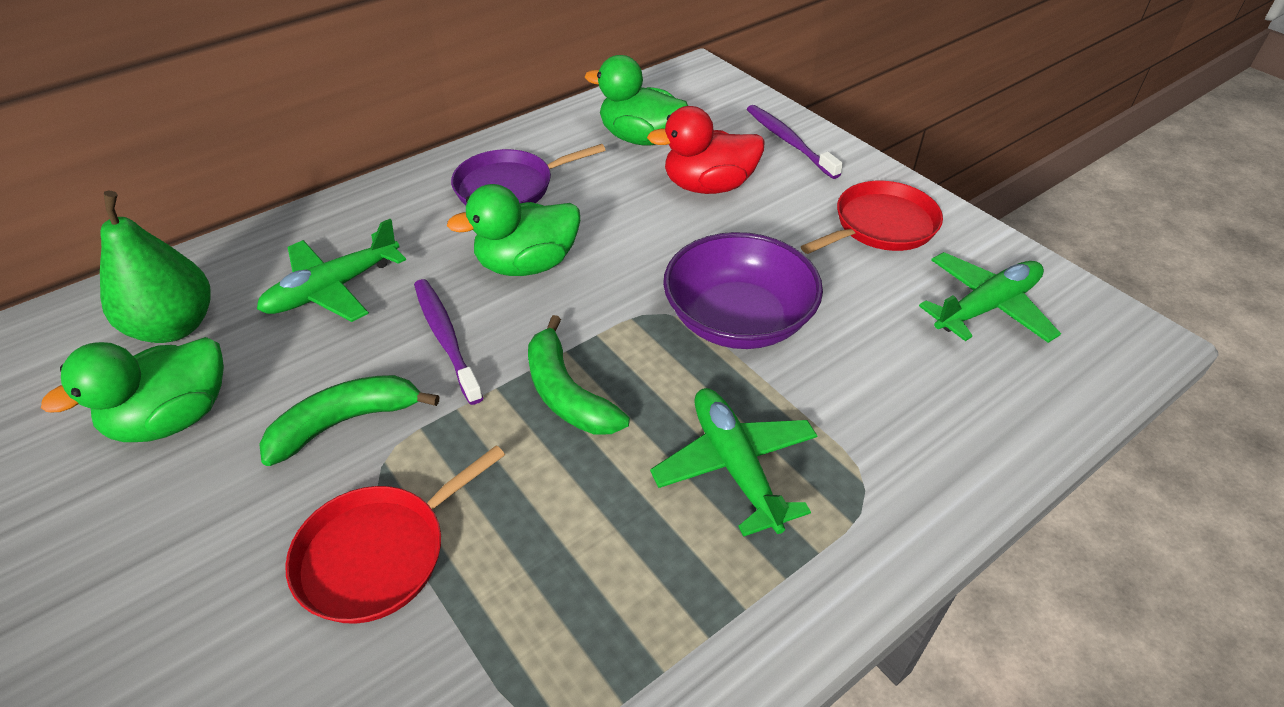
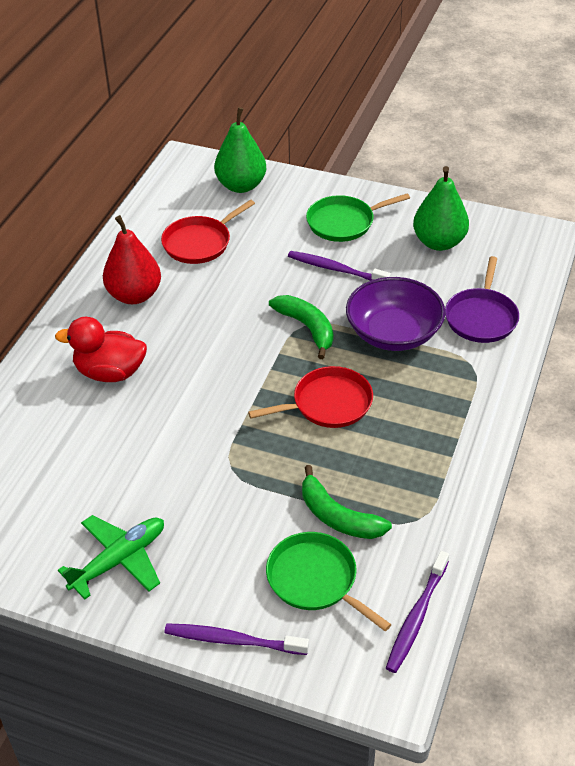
green duck: 3 -> 0
green pan: 0 -> 2
green pear: 1 -> 2
green plane: 3 -> 1
purple toothbrush: 2 -> 3
red pear: 0 -> 1

